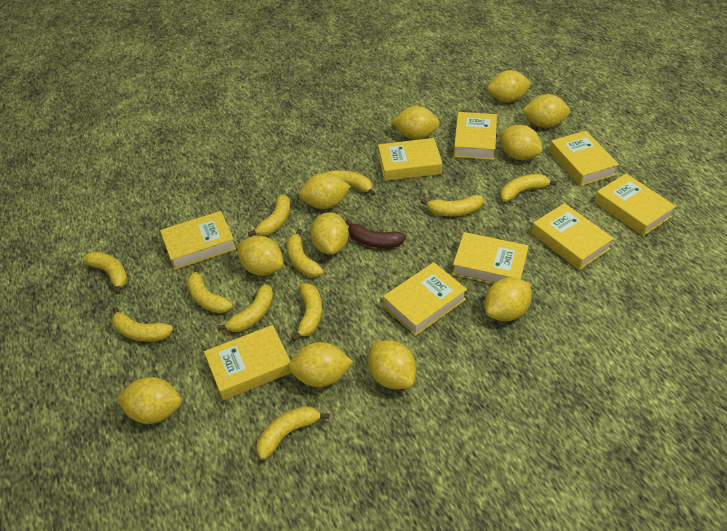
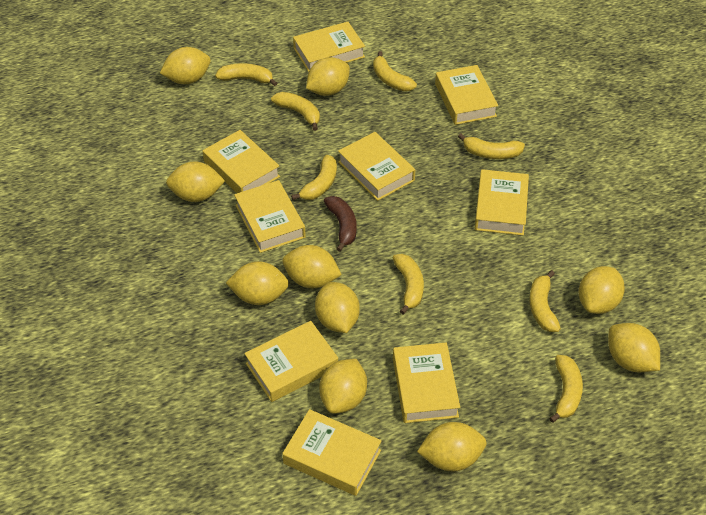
yellow banana: 11 -> 8
yellow lemon: 11 -> 10

